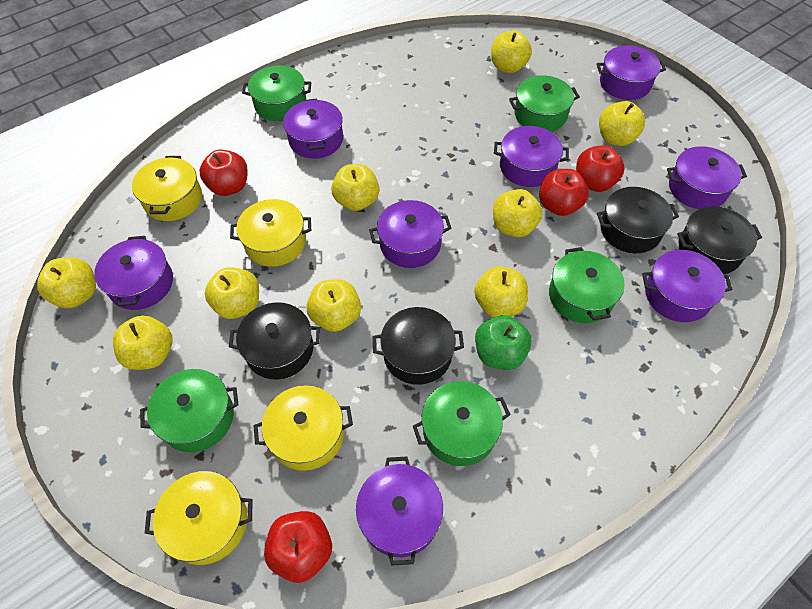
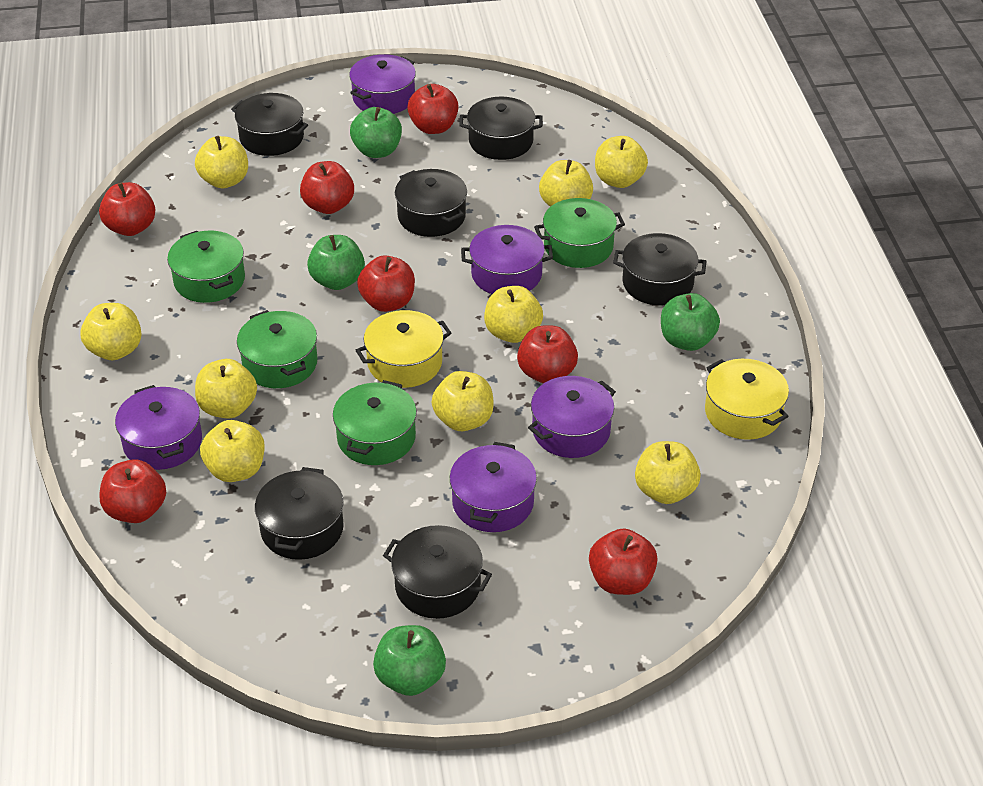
black pot: 4 -> 6
green apple: 1 -> 4
green pot: 5 -> 4
purple pot: 8 -> 5
red apple: 4 -> 7
yellow pot: 4 -> 2

